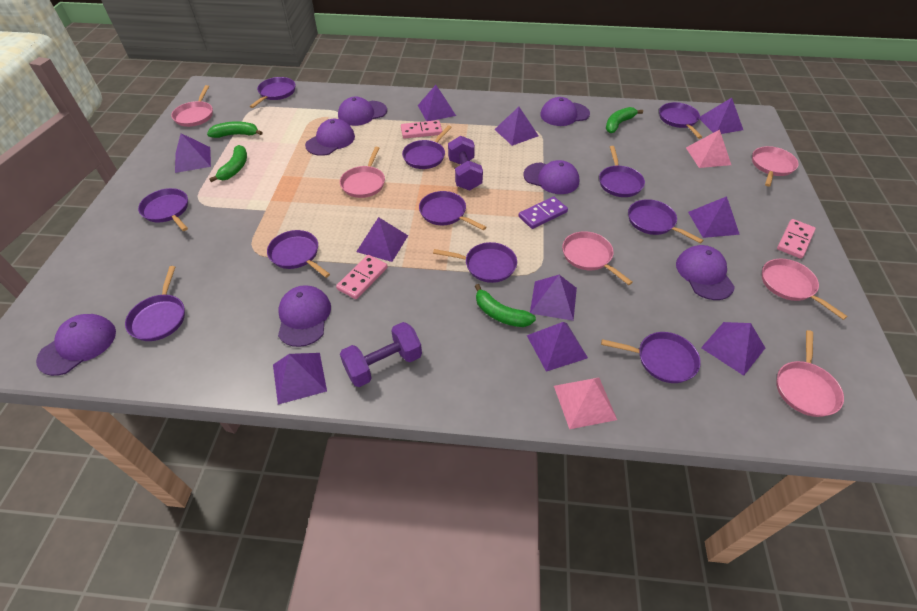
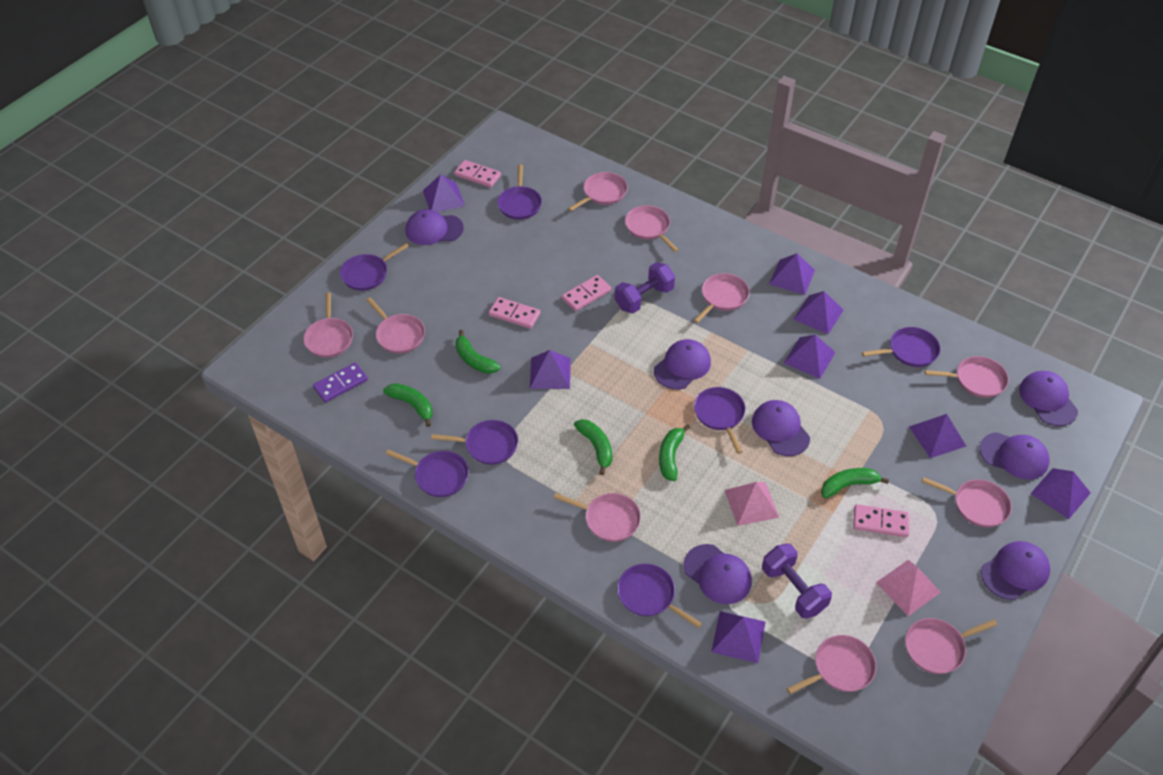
green banana: 4 -> 5
pink domino: 3 -> 4
pink pan: 6 -> 10
purple pan: 11 -> 7
purple pyramid: 10 -> 8

